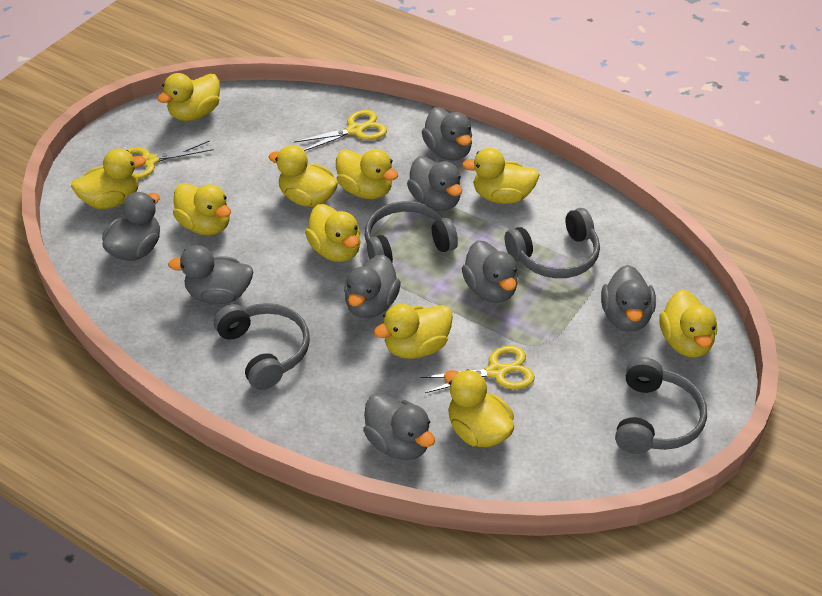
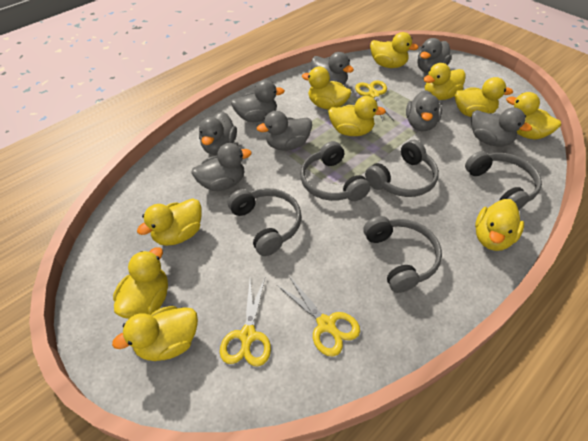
grey headphones: 4 -> 5

